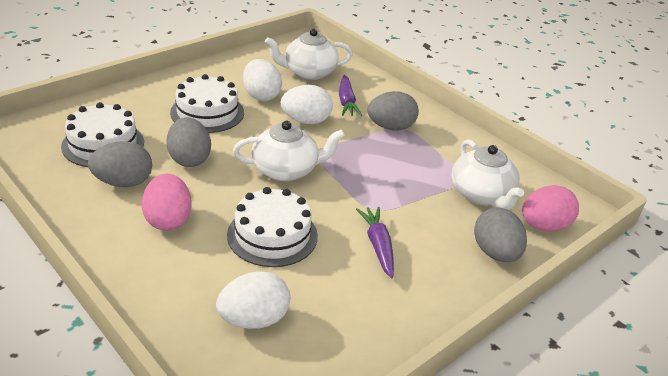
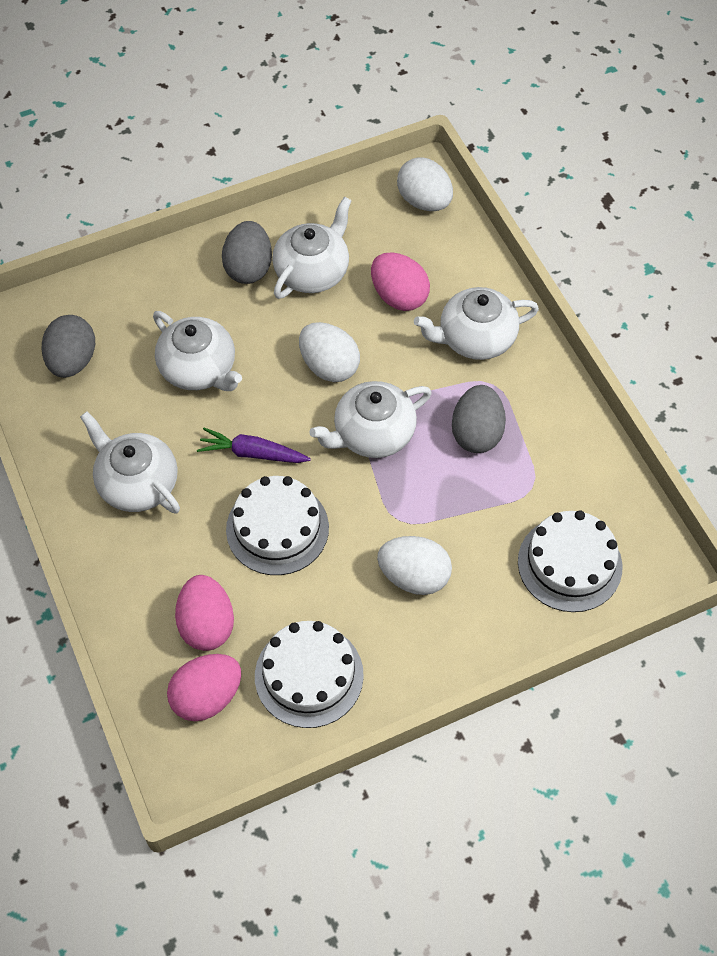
grey egg: 4 -> 3
pink egg: 2 -> 3
purple carrot: 2 -> 1
white teapot: 3 -> 5

